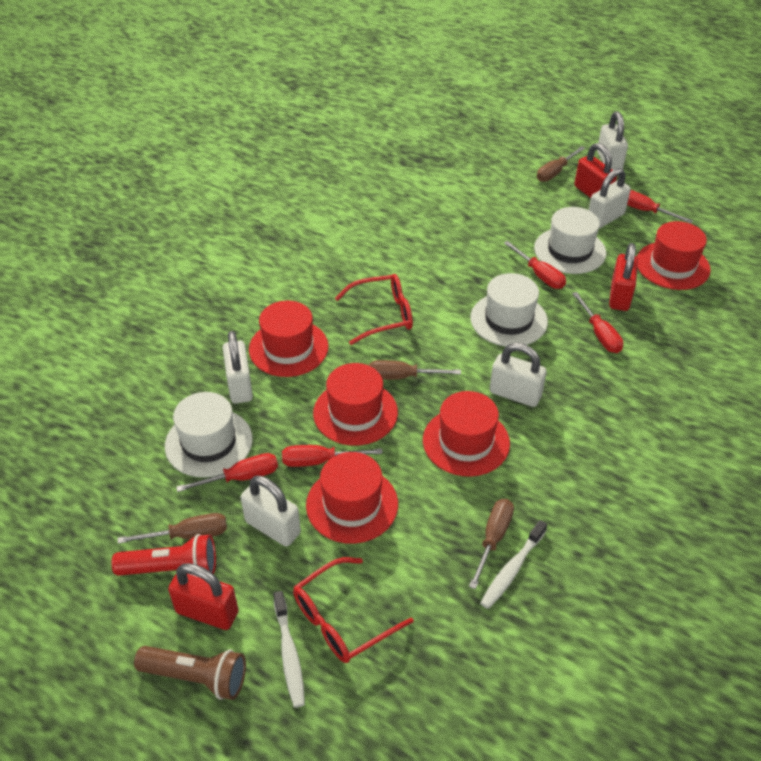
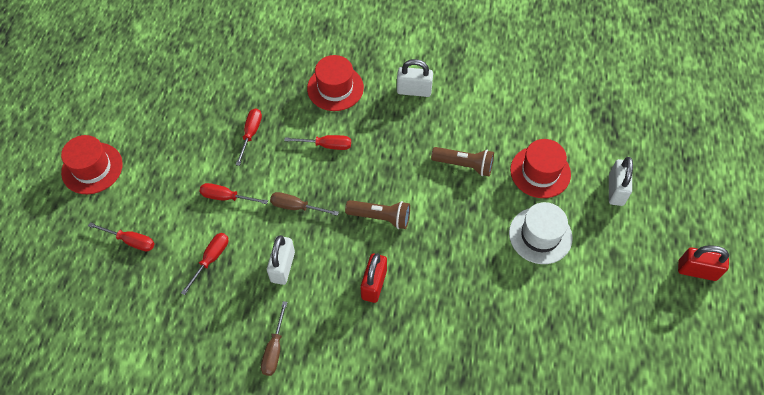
brown flashlight: 1 -> 2
brown screwdriver: 4 -> 2
red flashlight: 1 -> 0
red glasses: 2 -> 0
red hat: 5 -> 3
red padlock: 3 -> 2
white hat: 3 -> 1
white padlock: 5 -> 3
white toothbrush: 2 -> 0

